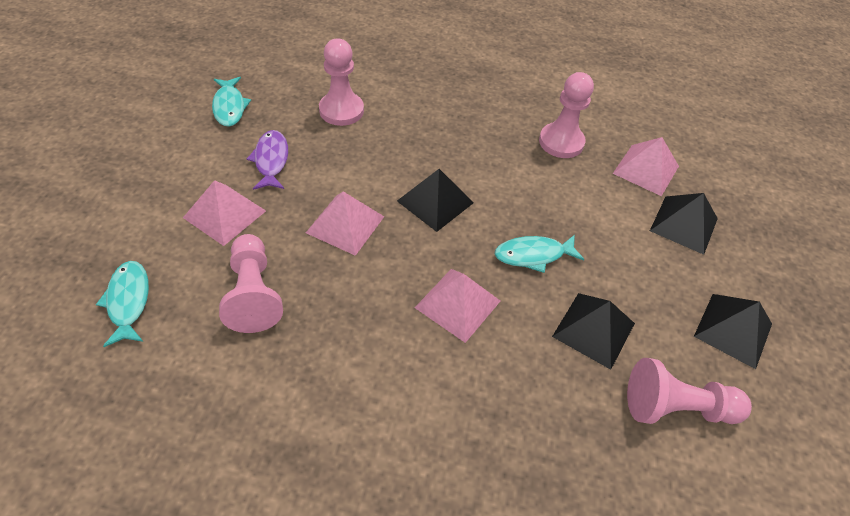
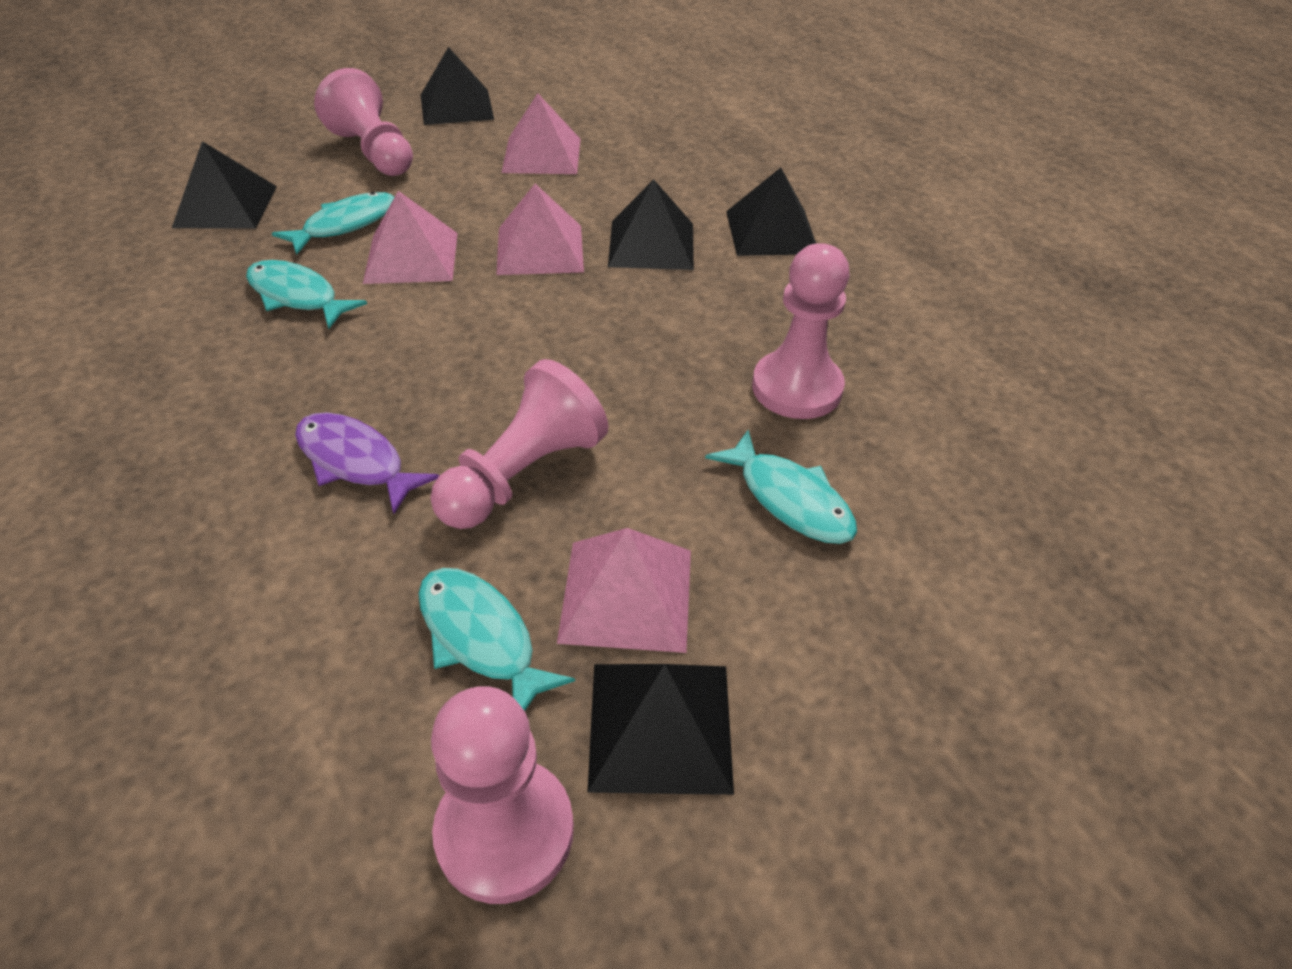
black pyramid: 4 -> 5
turquoise fish: 3 -> 4

